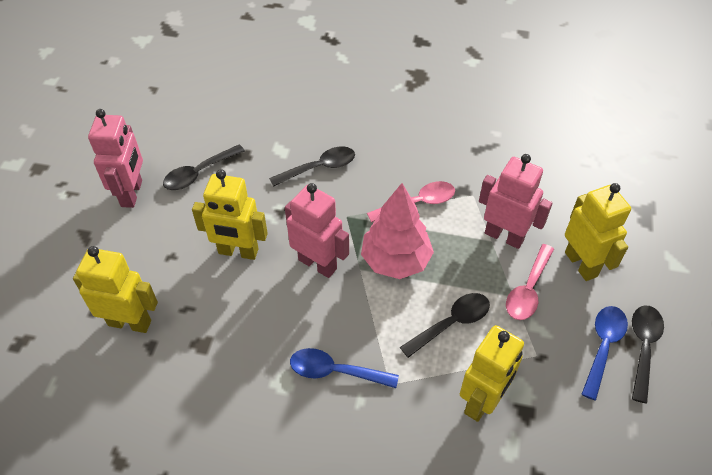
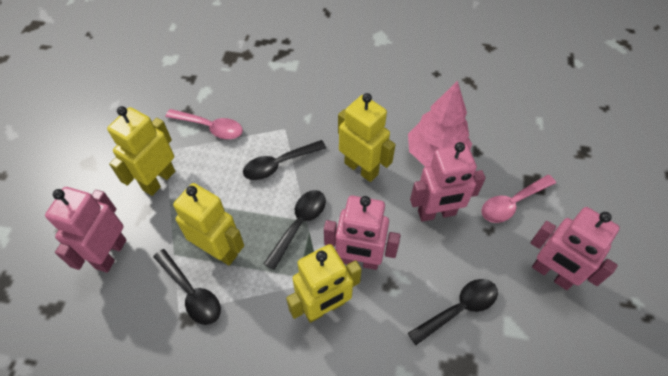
blue spoon: 2 -> 0
pink robot: 3 -> 4

